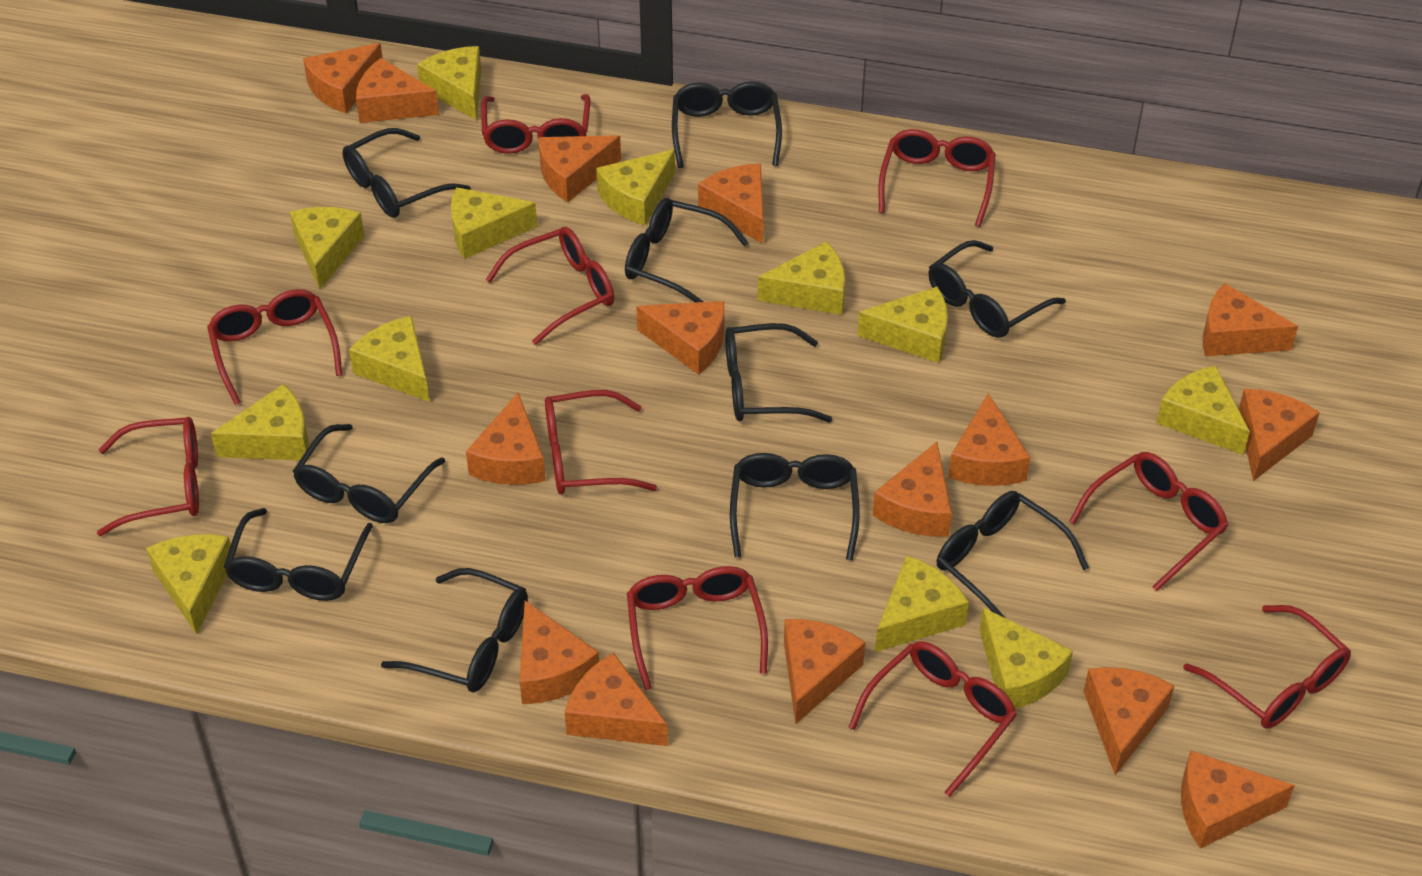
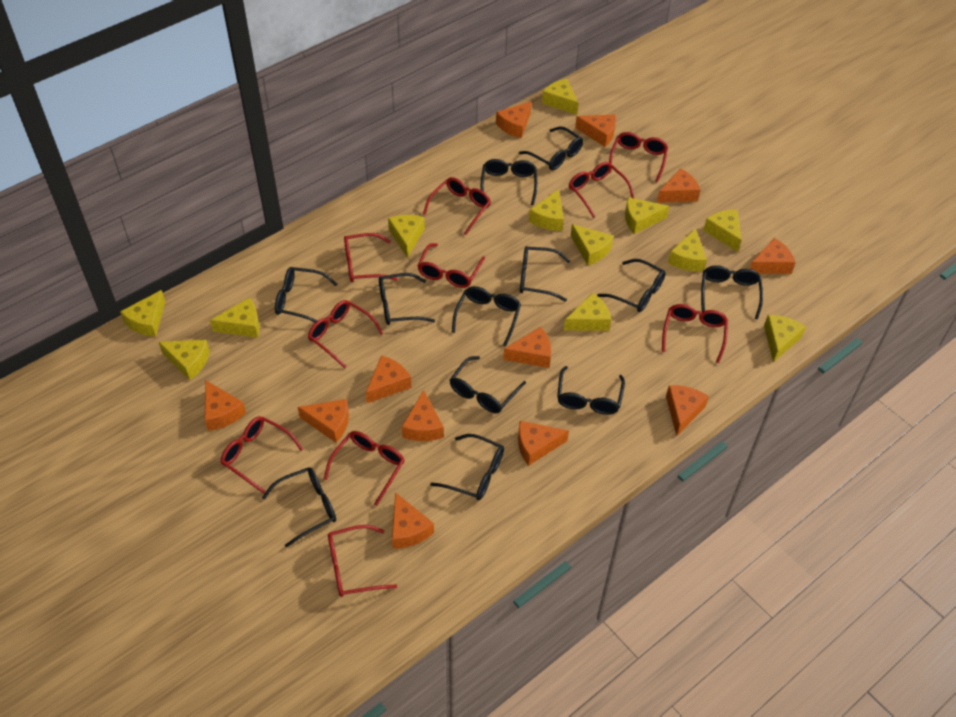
black glasses: 10 -> 12
orange cheese: 15 -> 12

